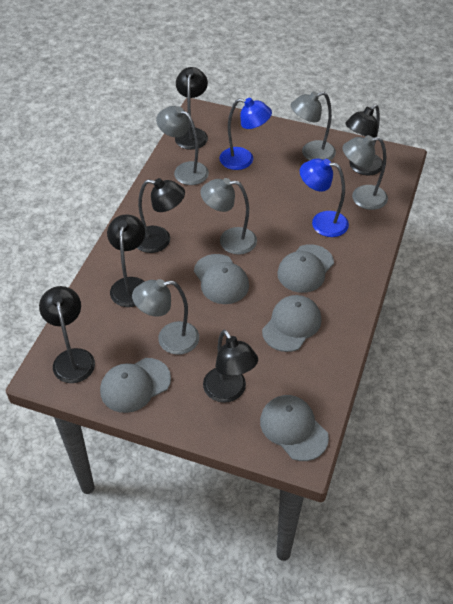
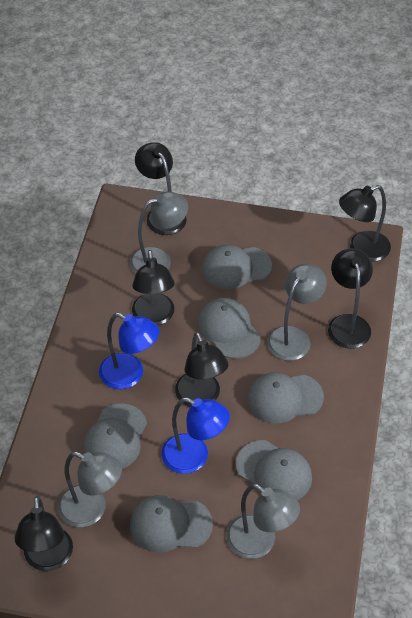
grey cap: 5 -> 6
grey lamp: 5 -> 4

